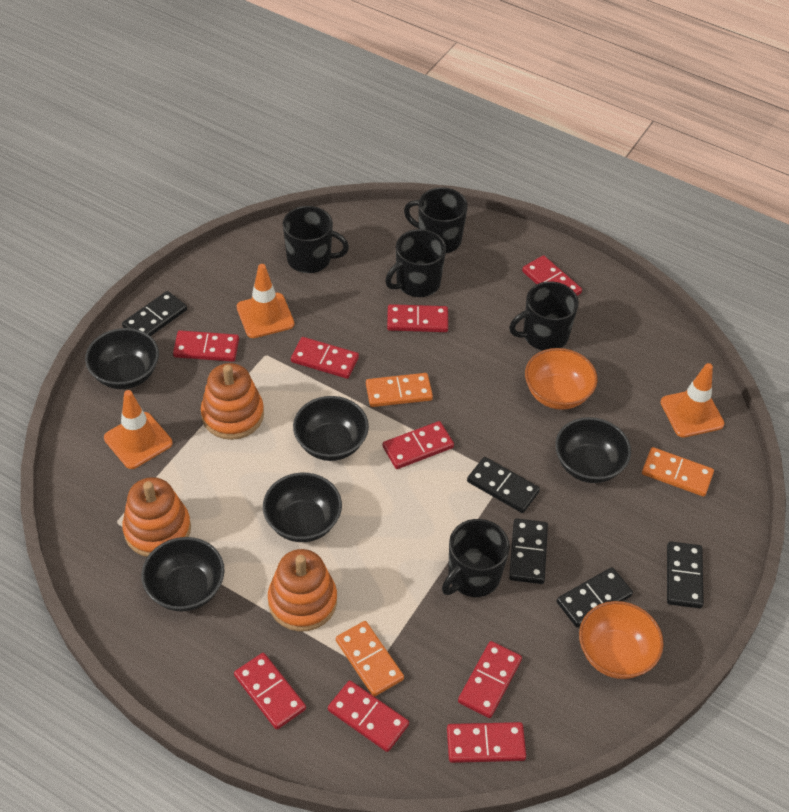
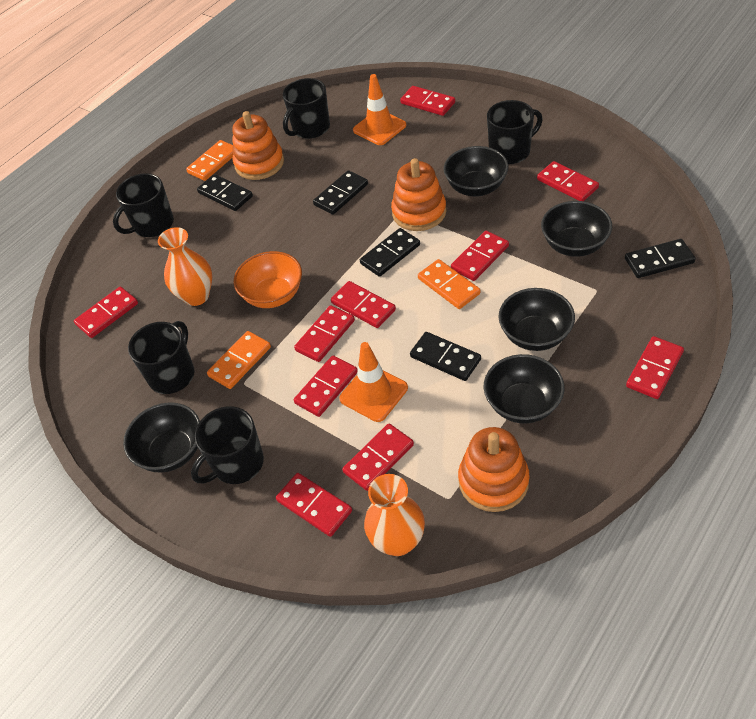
orange bowl: 2 -> 1
orange traffic cone: 3 -> 2
orange vase: 0 -> 2
red domino: 9 -> 10

